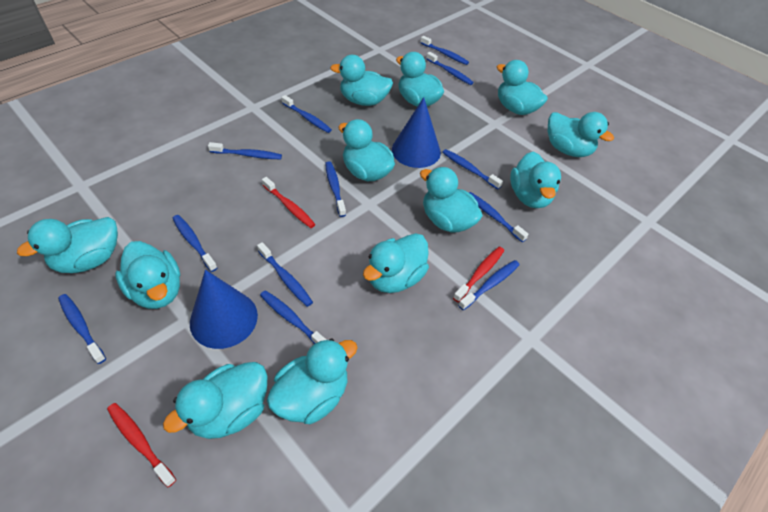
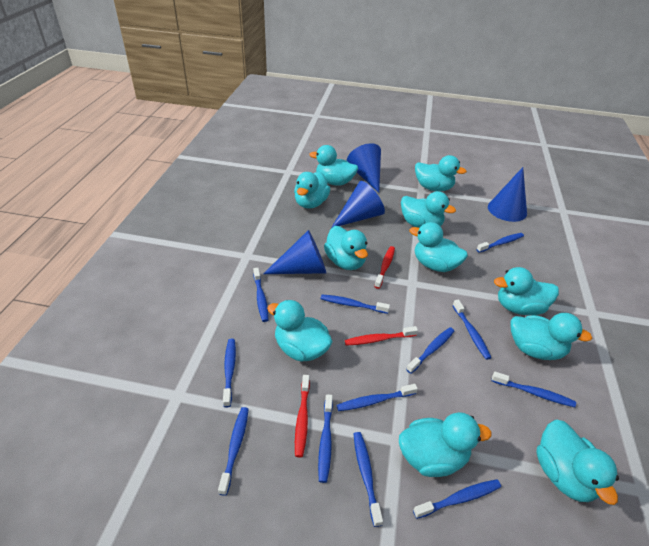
blue cone: 2 -> 4
turquoise duck: 12 -> 11

